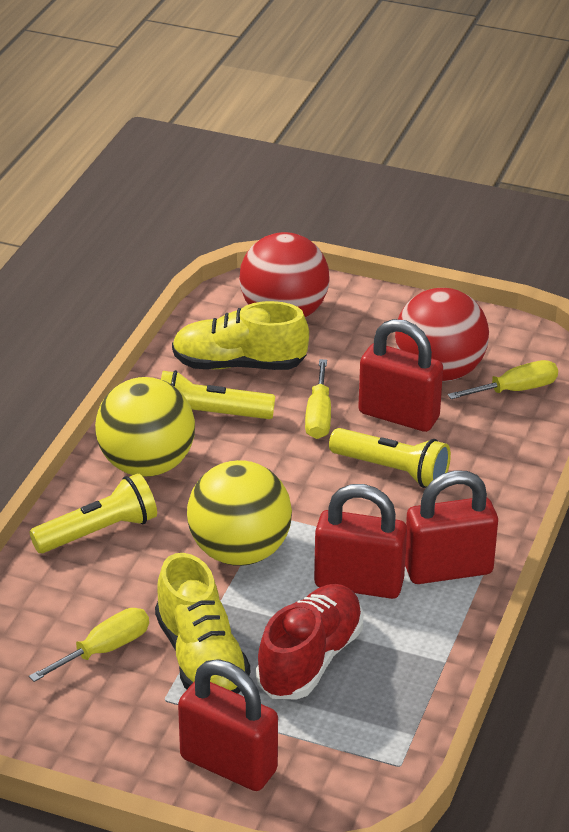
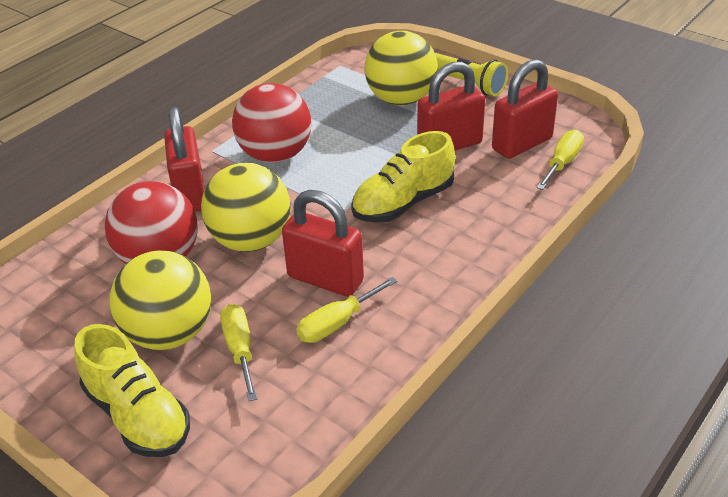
red shoe: 1 -> 0
yellow ball: 2 -> 3
yellow flashlight: 3 -> 1

